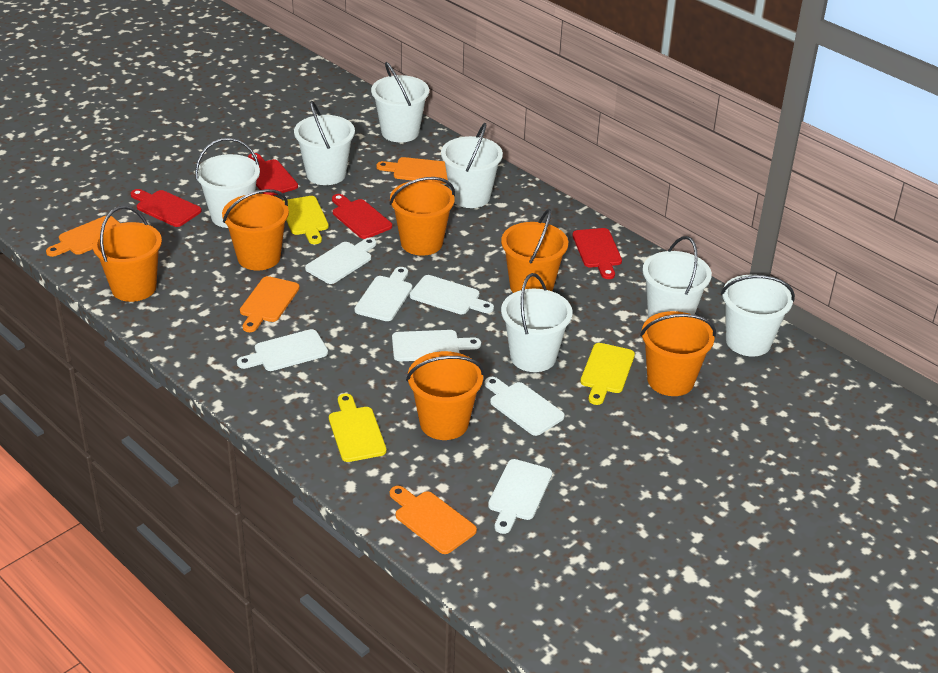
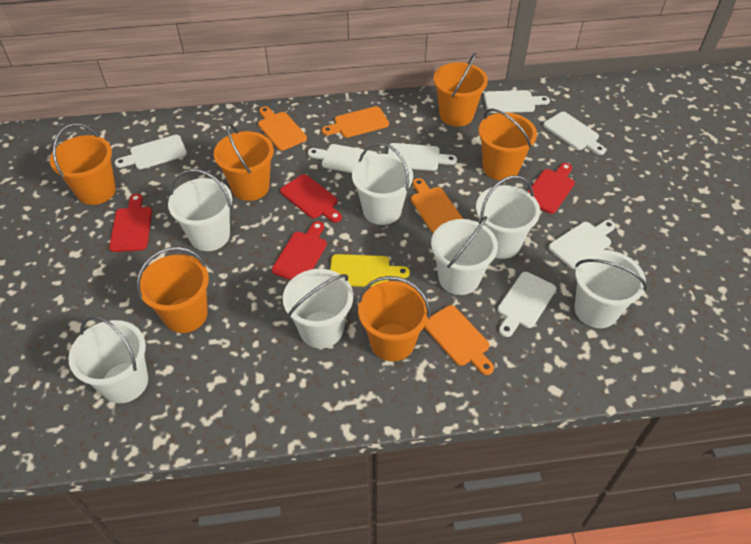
yellow cutting board: 3 -> 1

